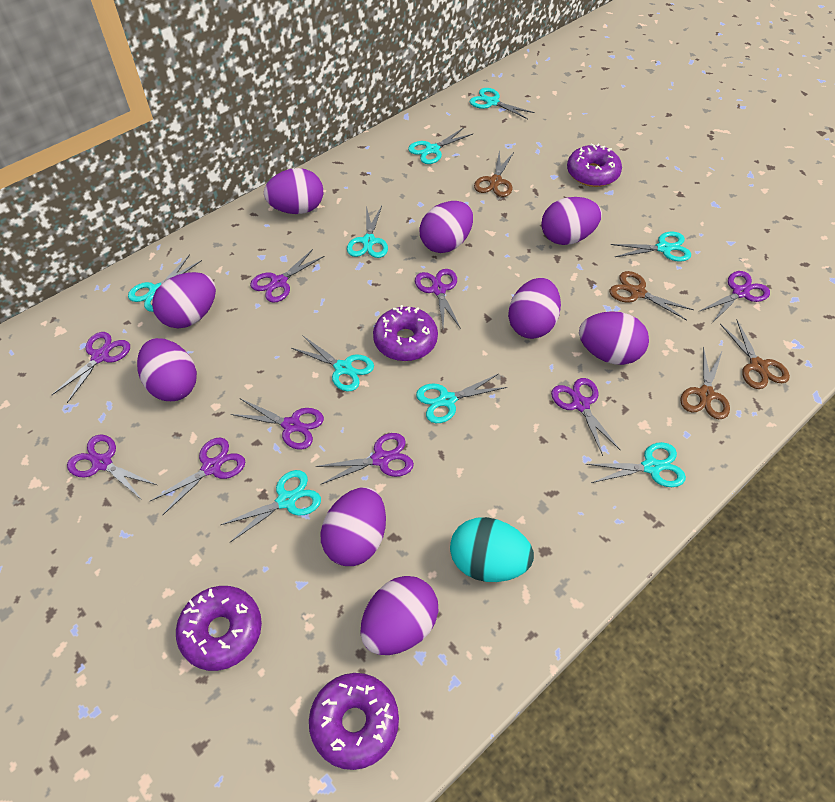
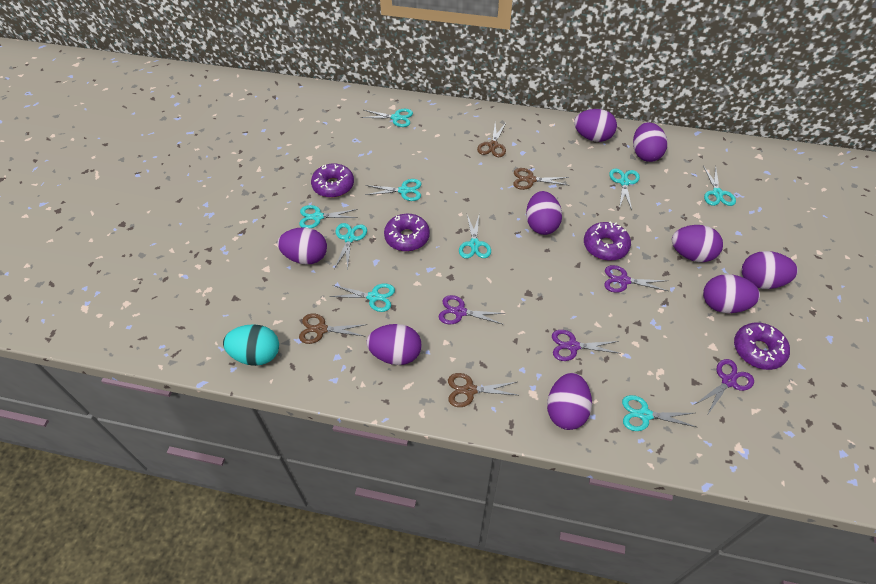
purple scissors: 9 -> 4

